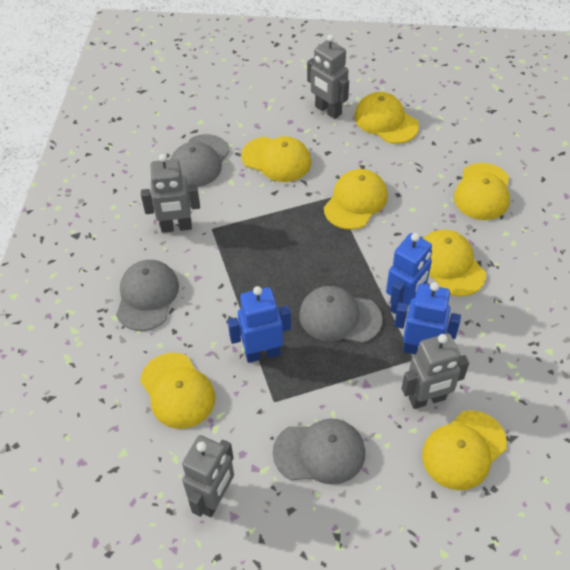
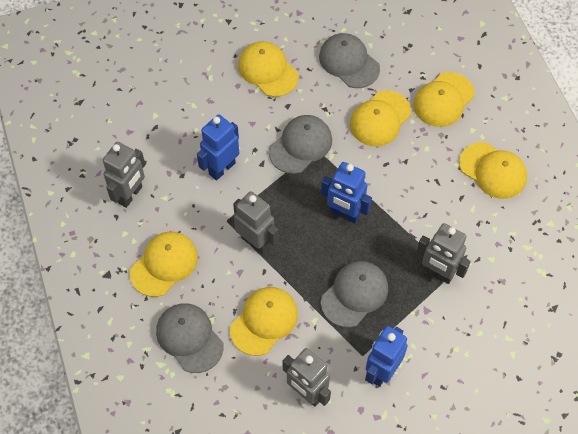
yellow cap: 7 -> 6

